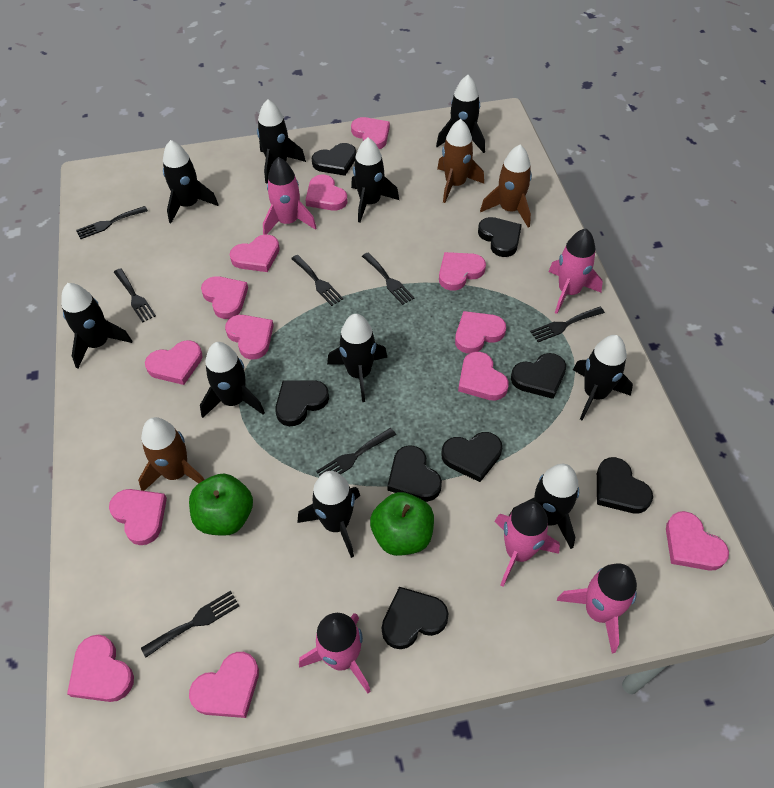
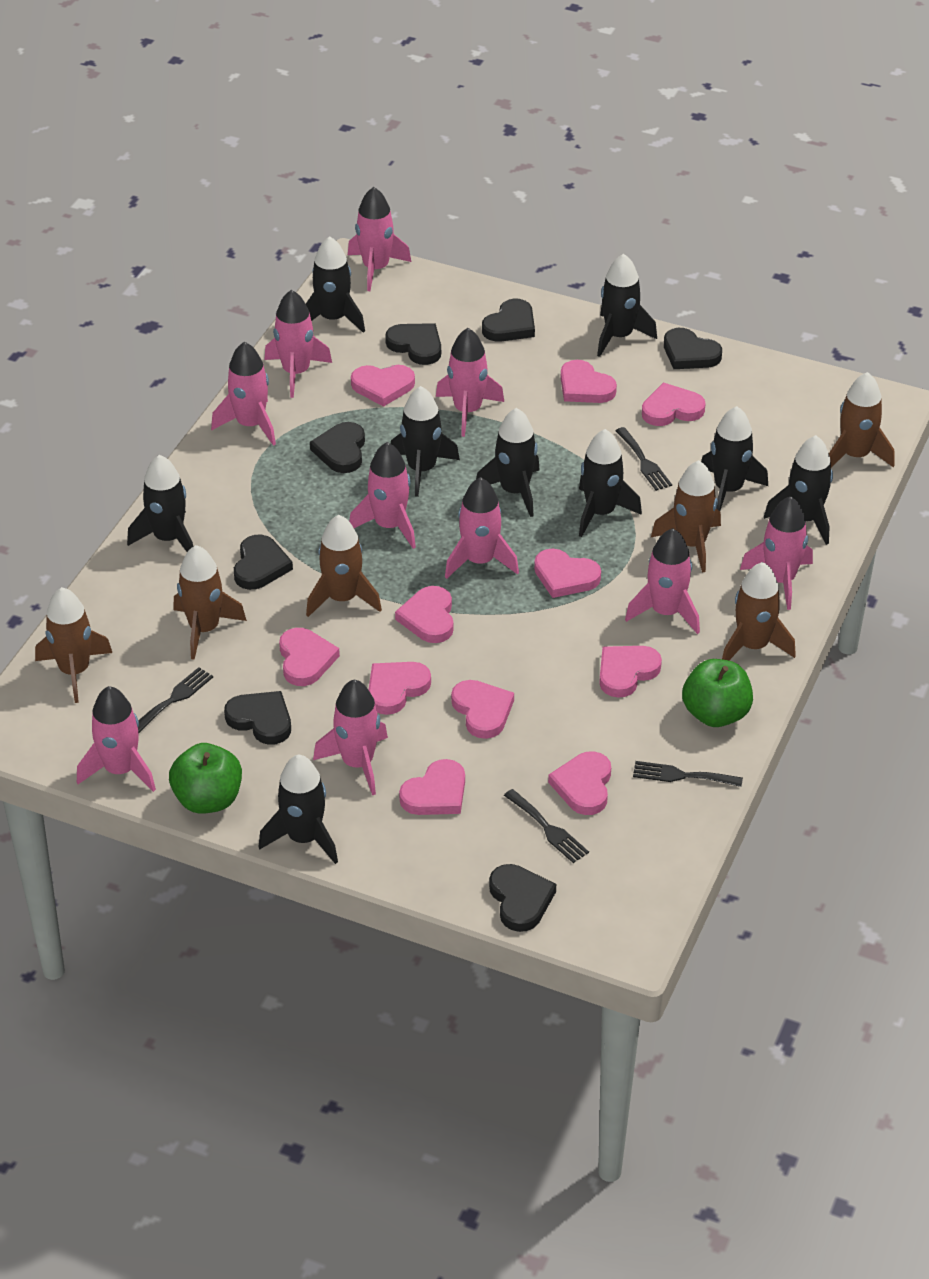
black fork: 7 -> 4
black heart: 8 -> 7
black rocket: 10 -> 9
brown rocket: 3 -> 6
pink heart: 13 -> 11
pink rocket: 5 -> 10

